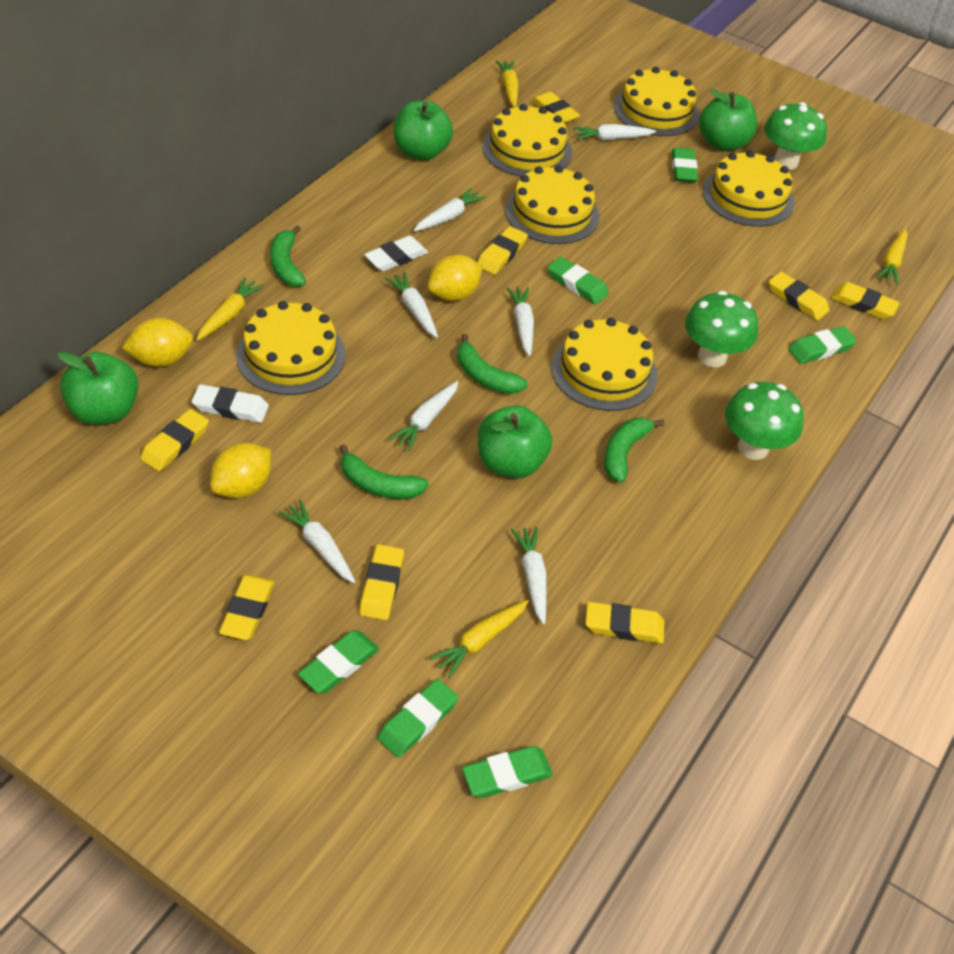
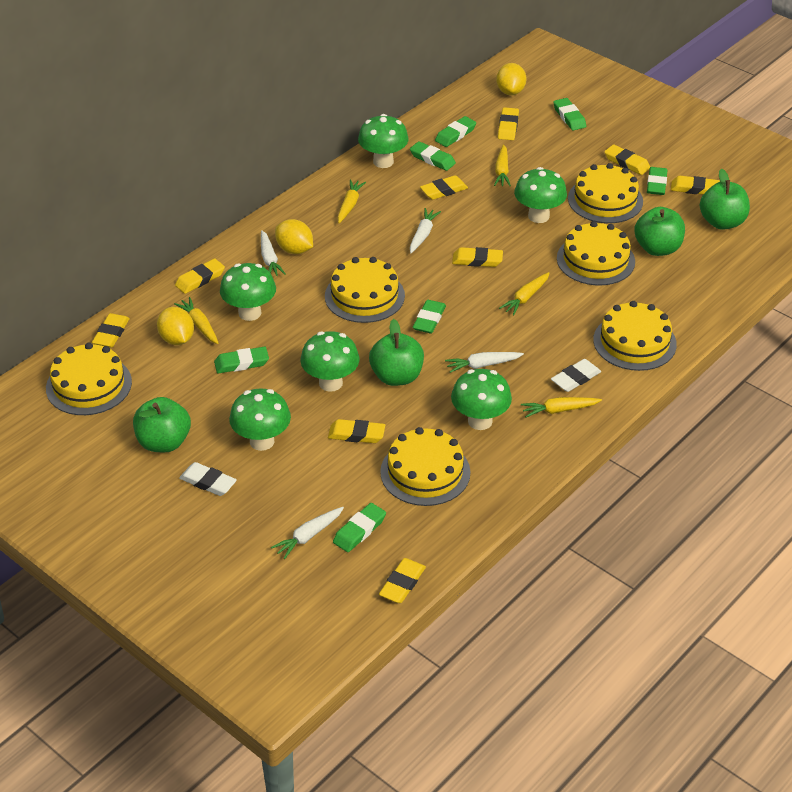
green banana: 4 -> 0
green eraser: 6 -> 7
green mushroom: 3 -> 6
white carrot: 7 -> 4
yellow carrot: 4 -> 5
yellow eraser: 8 -> 9

